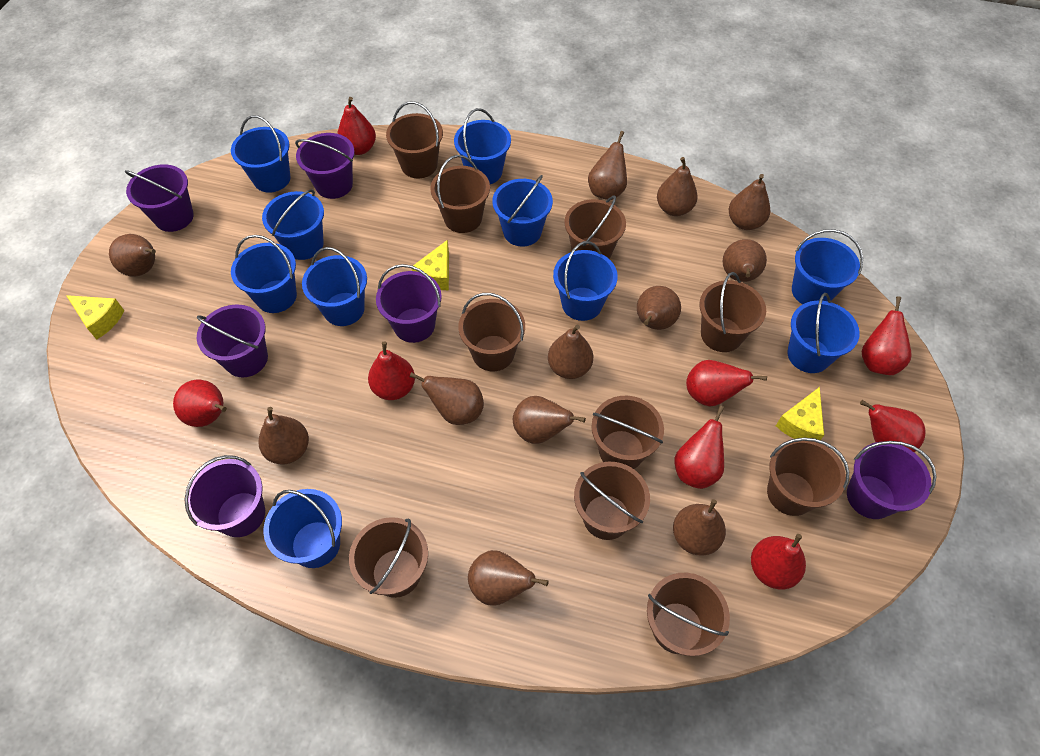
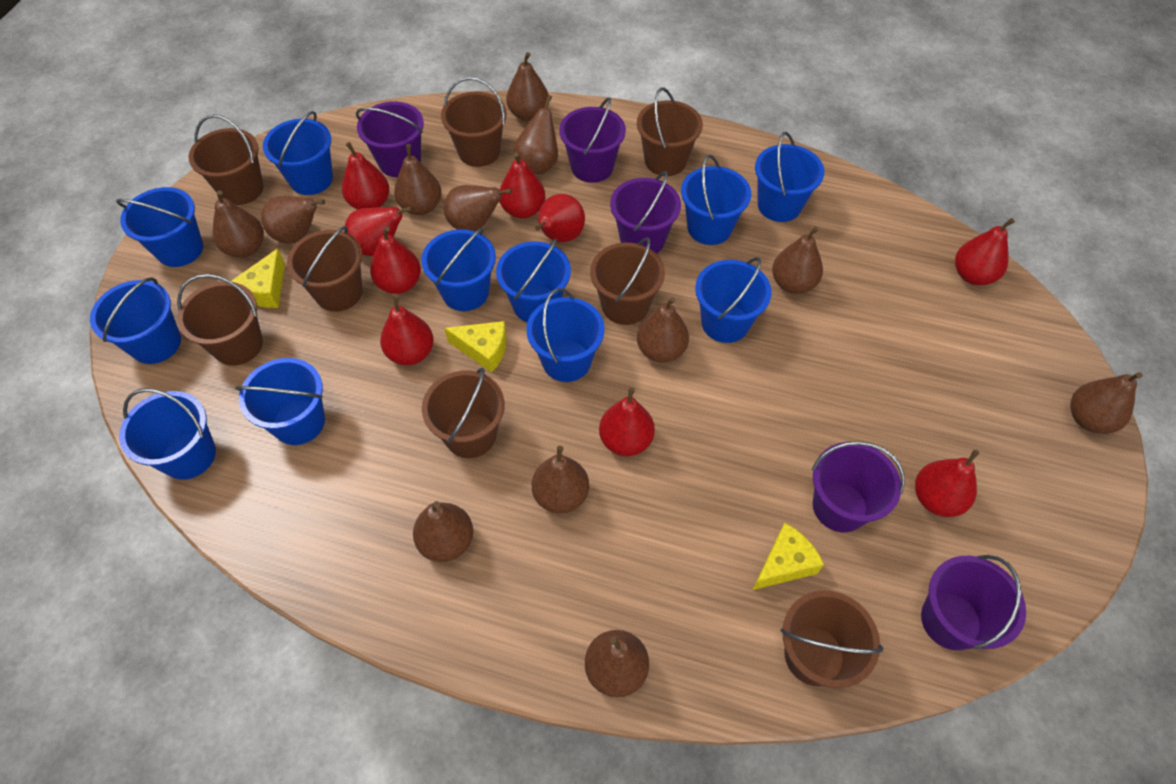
blue bucket: 10 -> 11
brown bucket: 10 -> 8
purple bucket: 6 -> 5
red pear: 8 -> 9

